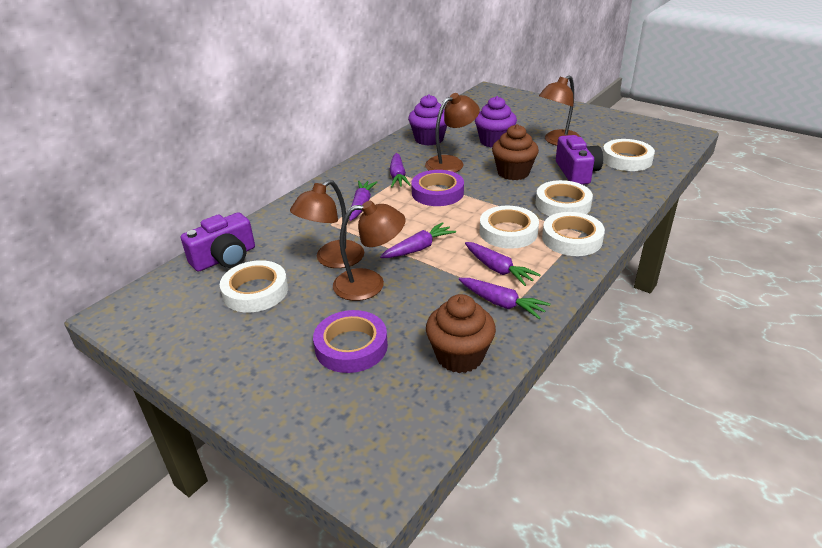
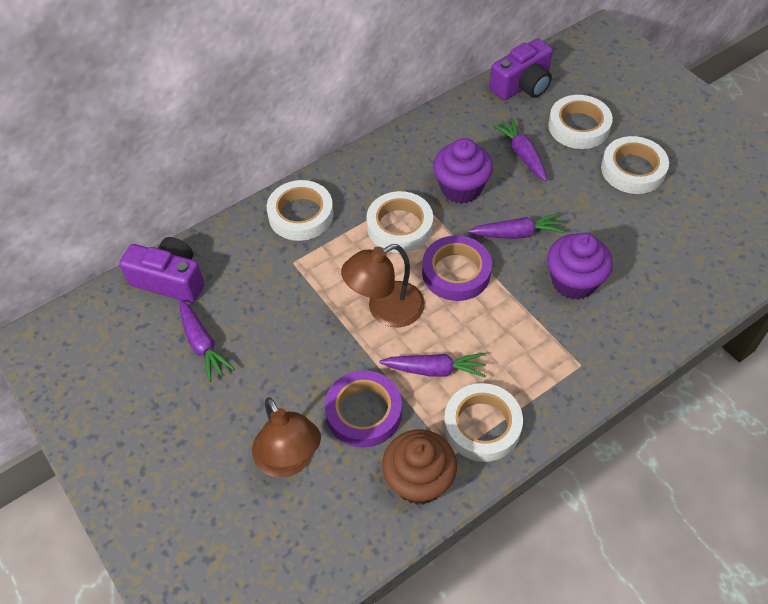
brown cupcake: 2 -> 1
brown lamp: 4 -> 2
purple carrot: 5 -> 4

